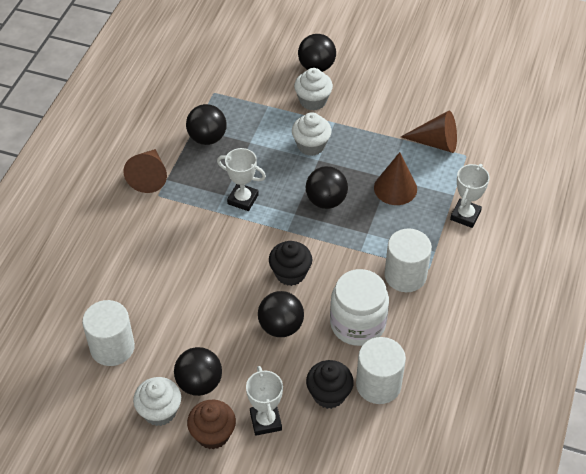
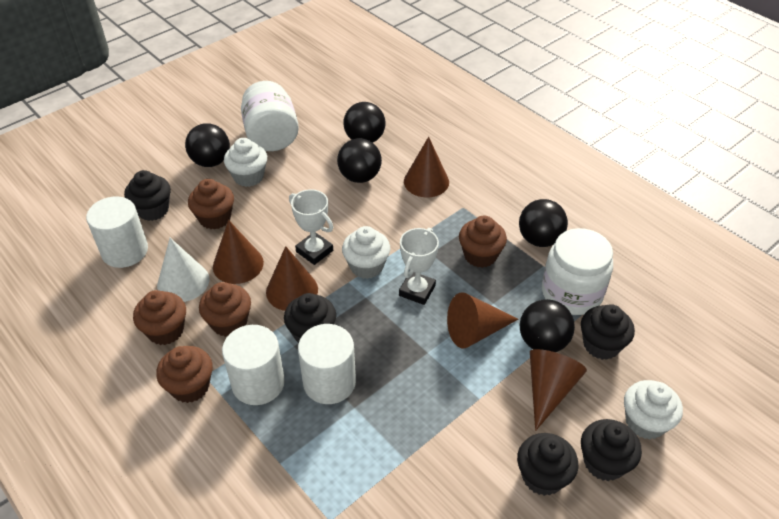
black cupcake: 2 -> 5
brown cone: 3 -> 5
brown cupcake: 1 -> 5
white cone: 0 -> 1
white jar: 1 -> 2
white trophy: 3 -> 2

